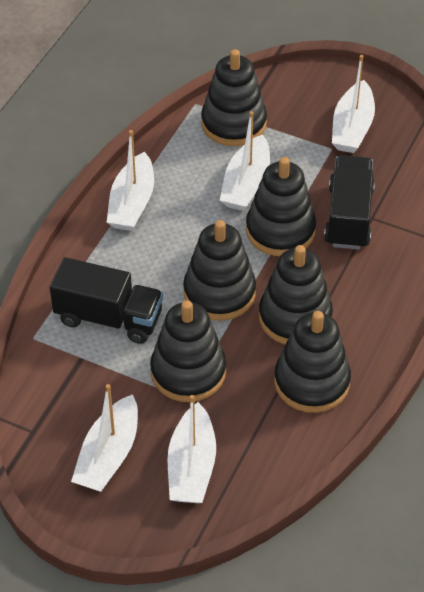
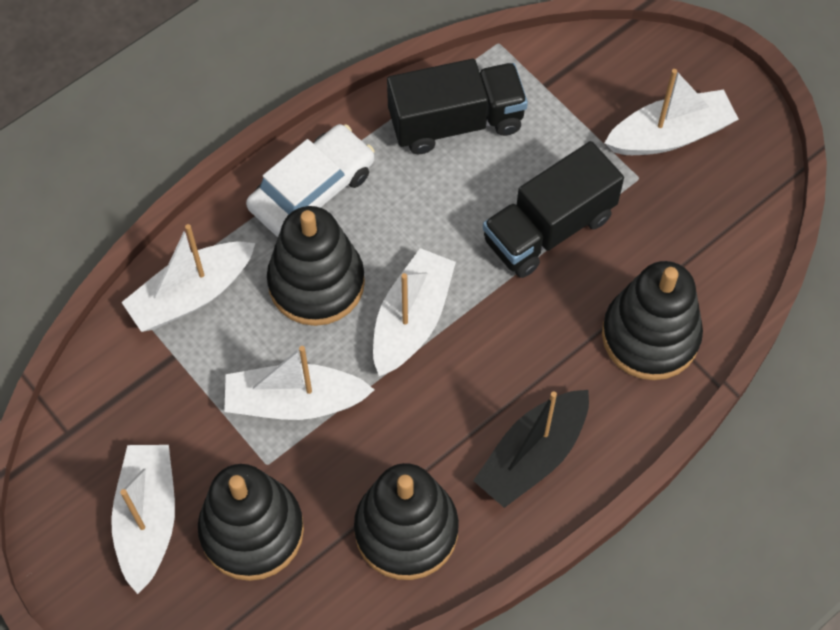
black boat: 0 -> 1
black stacking toy: 6 -> 4
white car: 0 -> 1

